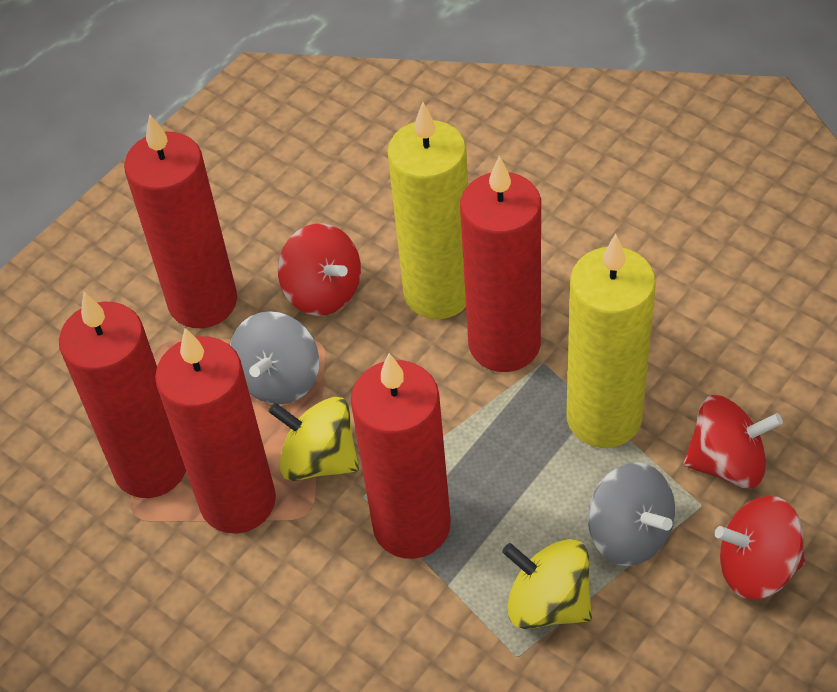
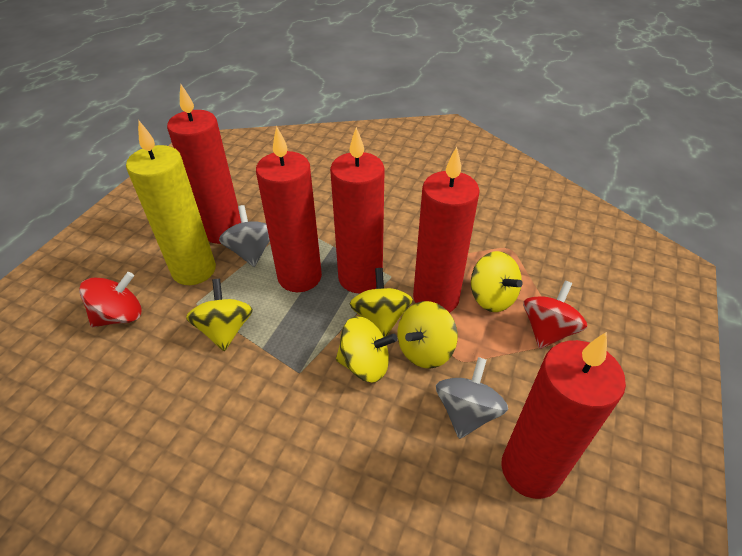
red spinning top: 3 -> 2
yellow candle: 2 -> 1
yellow spinning top: 2 -> 5

